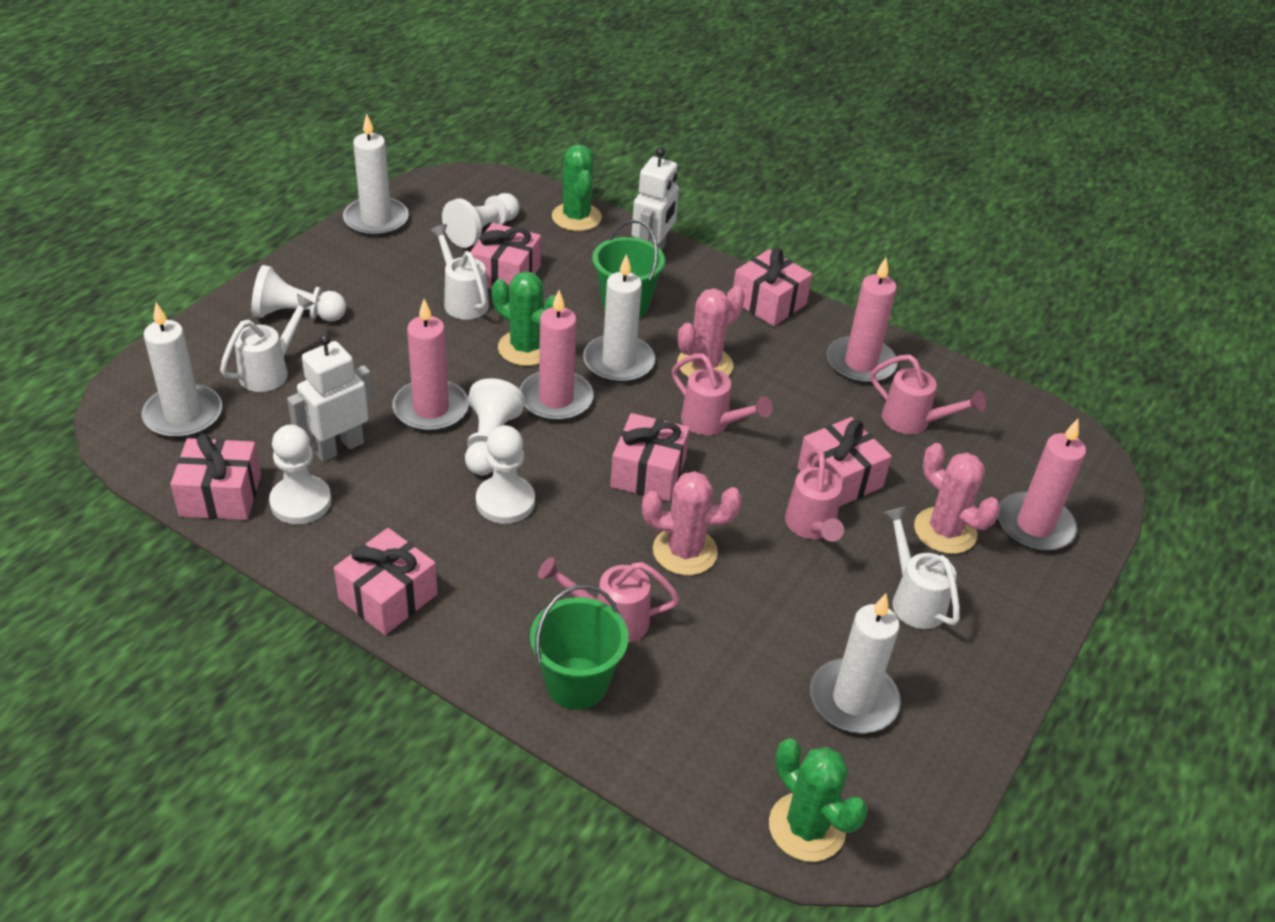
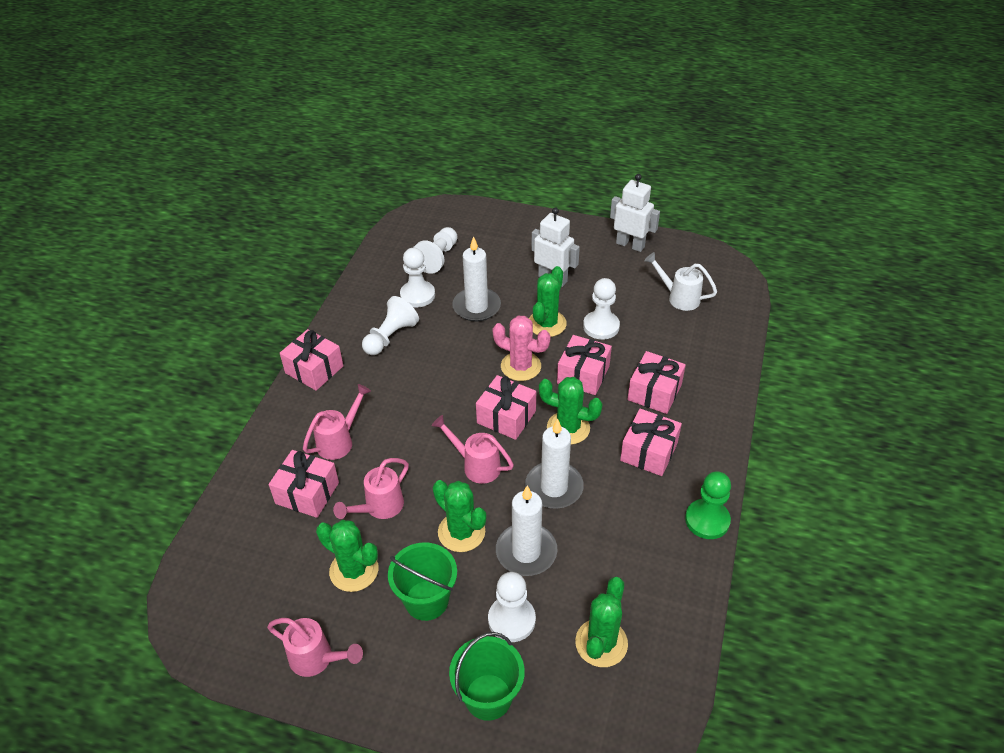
green cactus: 3 -> 5
green pawn: 0 -> 1
pink cactus: 3 -> 1
pink candle: 4 -> 0
white candle: 4 -> 3
white watering can: 3 -> 1

